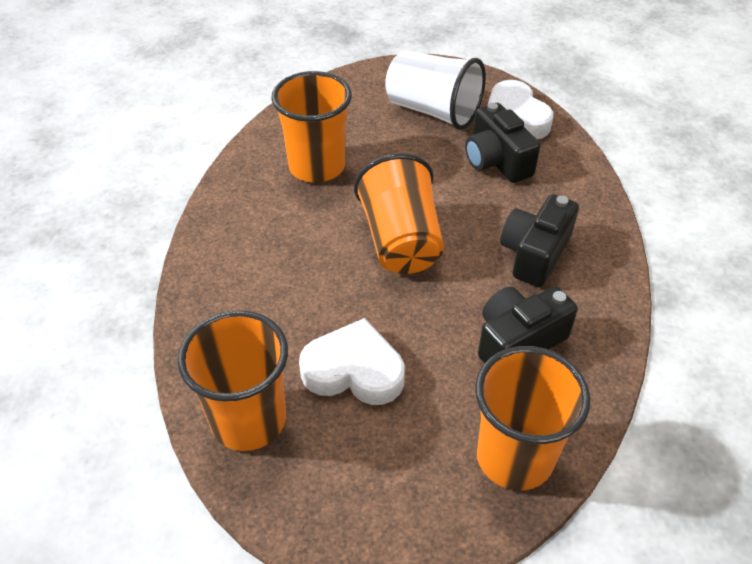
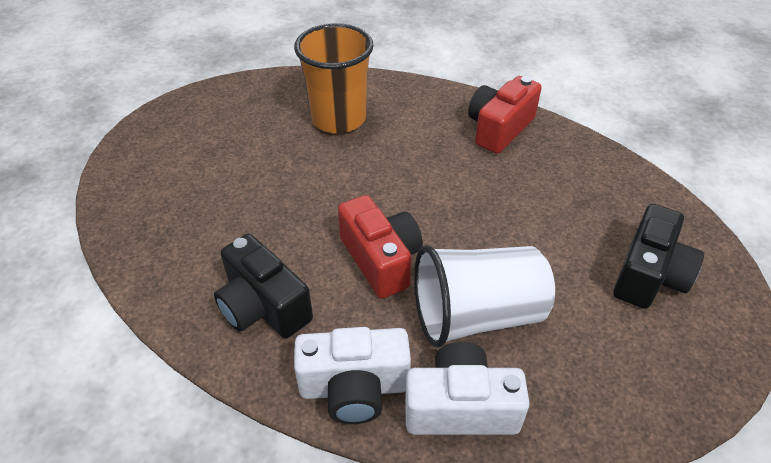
black camera: 3 -> 2
orange cup: 4 -> 1
red camera: 0 -> 2
white camera: 0 -> 2
white heart: 2 -> 0

